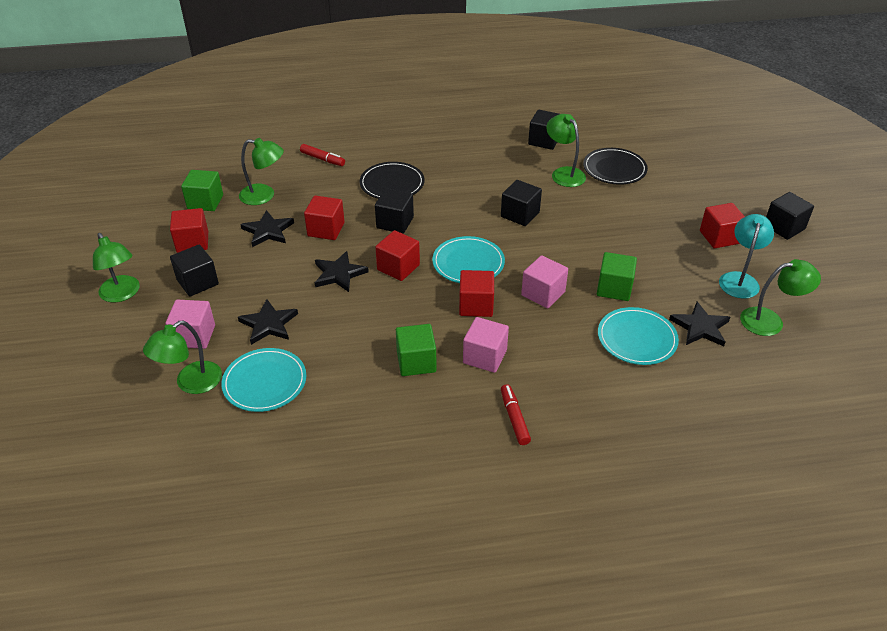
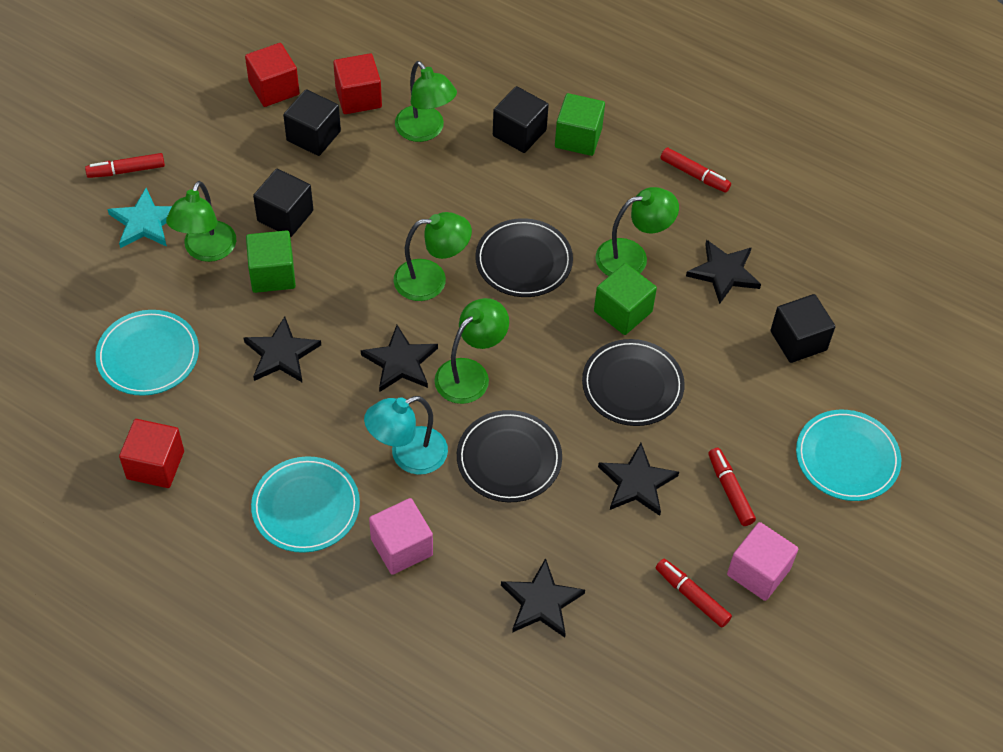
black cube: 5 -> 4
black plate: 2 -> 3
black star: 4 -> 5
pink cube: 3 -> 2
red cube: 5 -> 3
red marker: 2 -> 4
turquoise star: 0 -> 1

